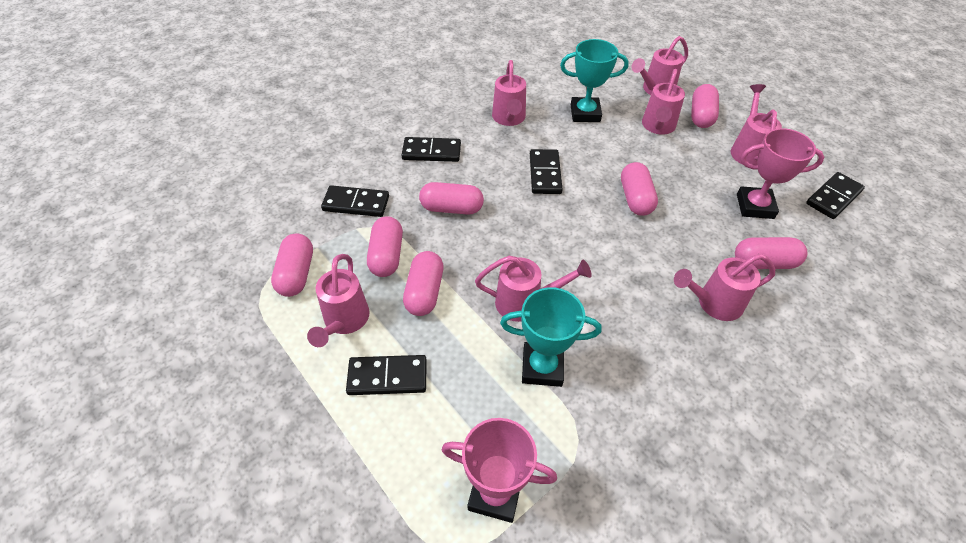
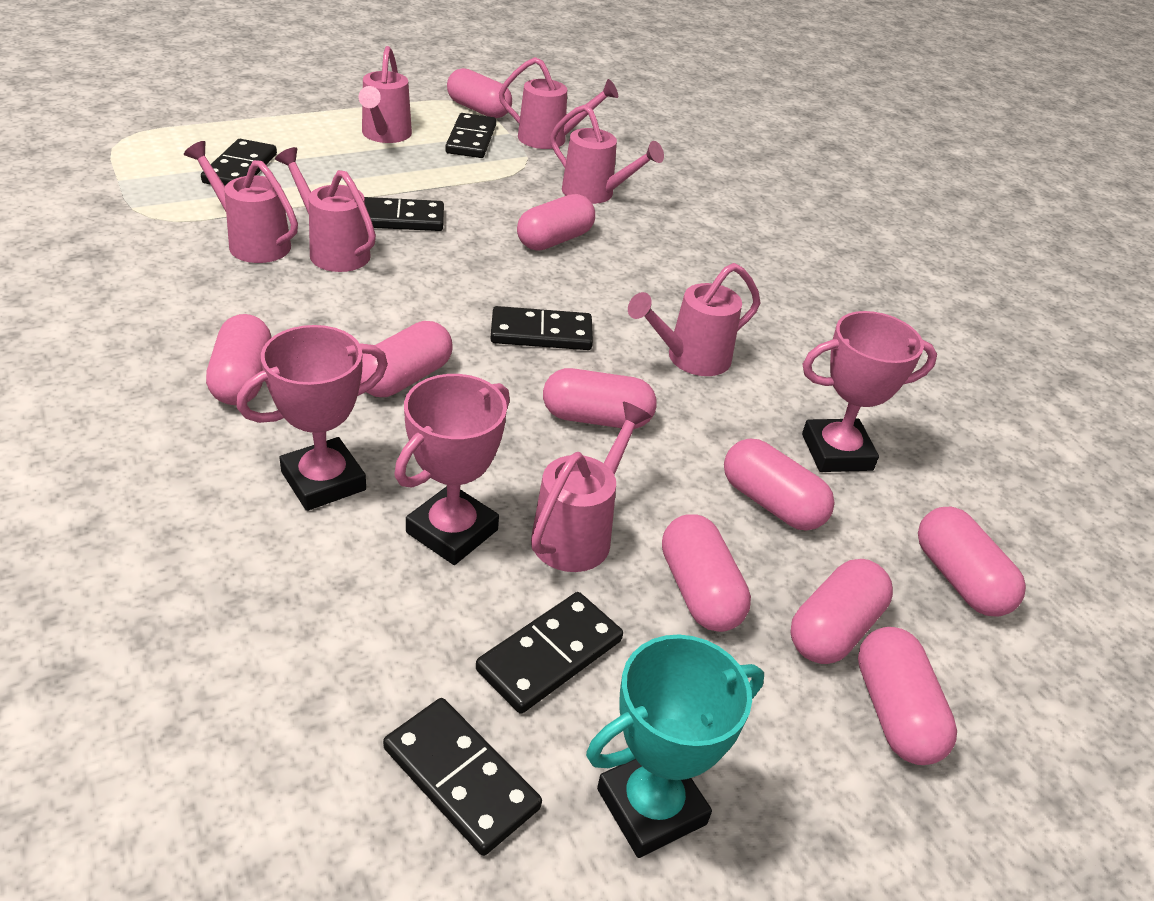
black domino: 5 -> 6
pink capsule: 7 -> 10
pink trophy: 2 -> 3
turquoise trophy: 2 -> 1

